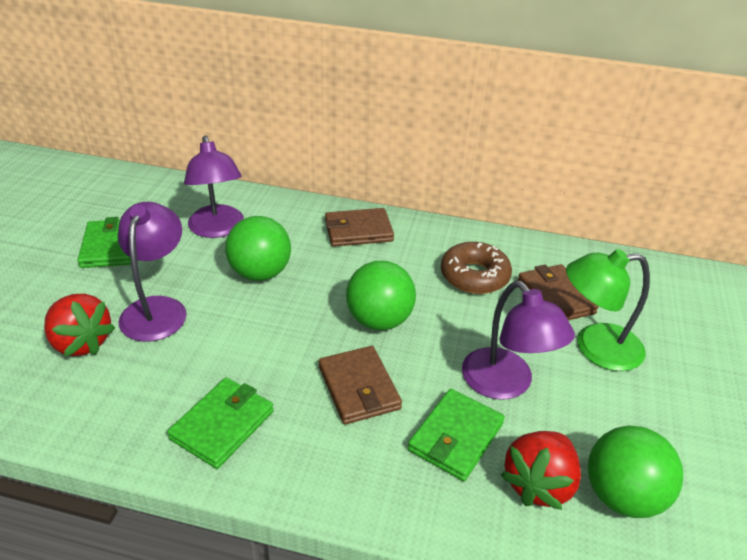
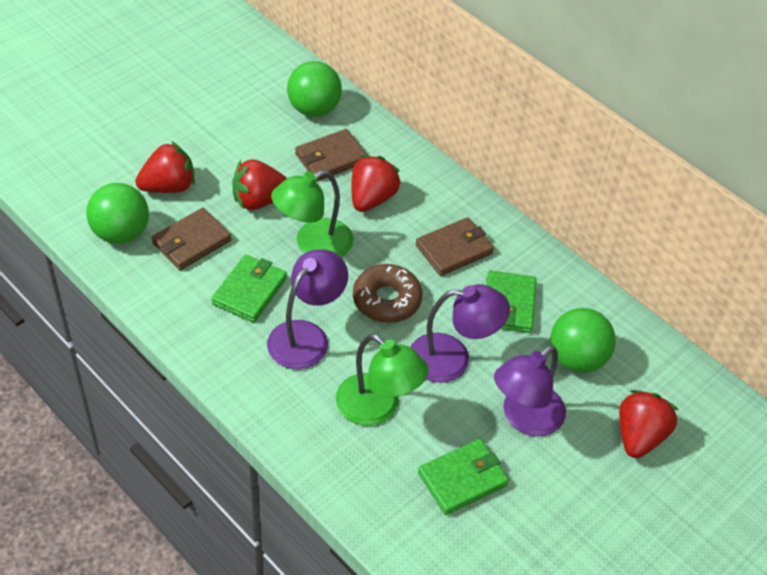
green lamp: 1 -> 2
red strawberry: 2 -> 4

